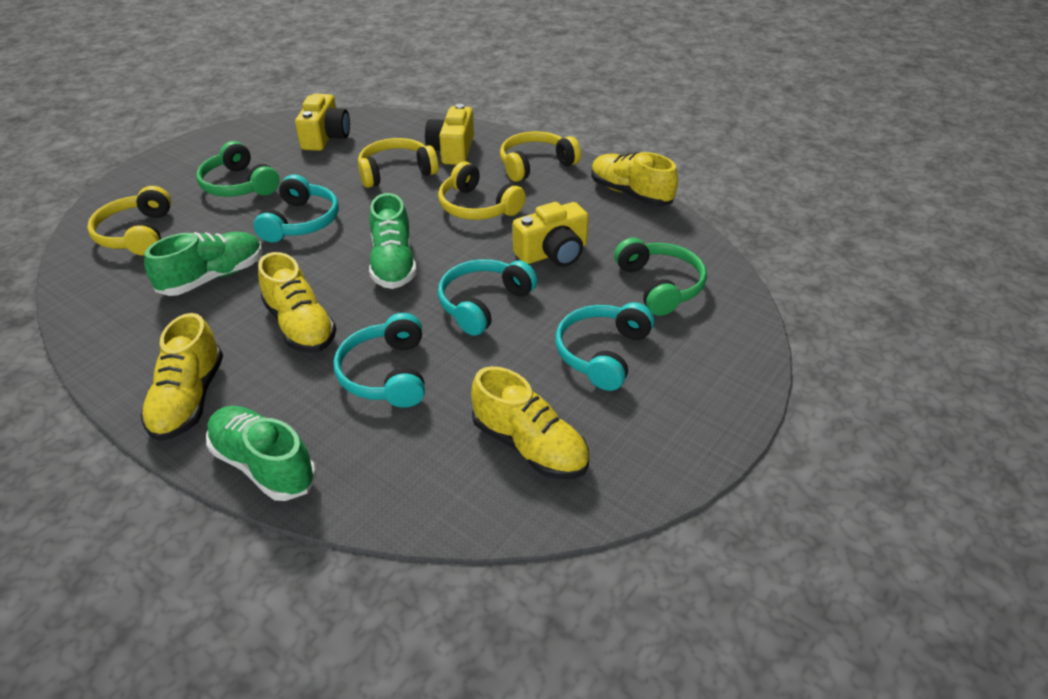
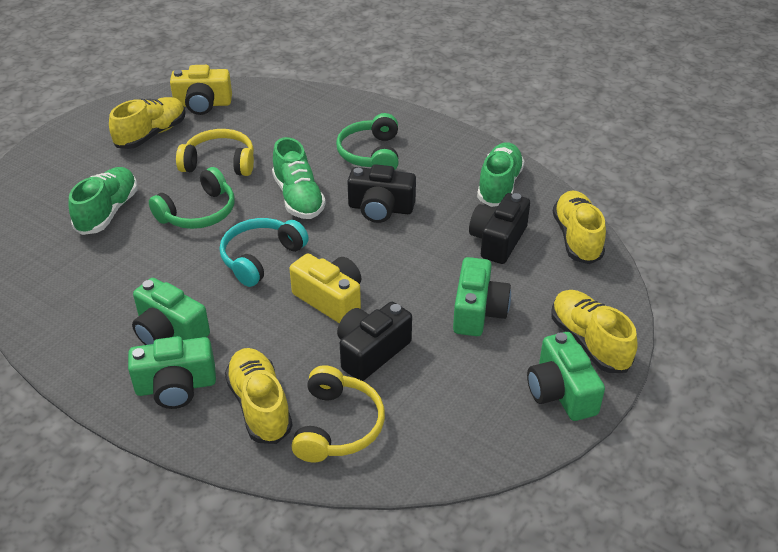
black camera: 0 -> 3
green camera: 0 -> 4
turquoise headphones: 4 -> 1
yellow camera: 3 -> 2
yellow headphones: 4 -> 2

